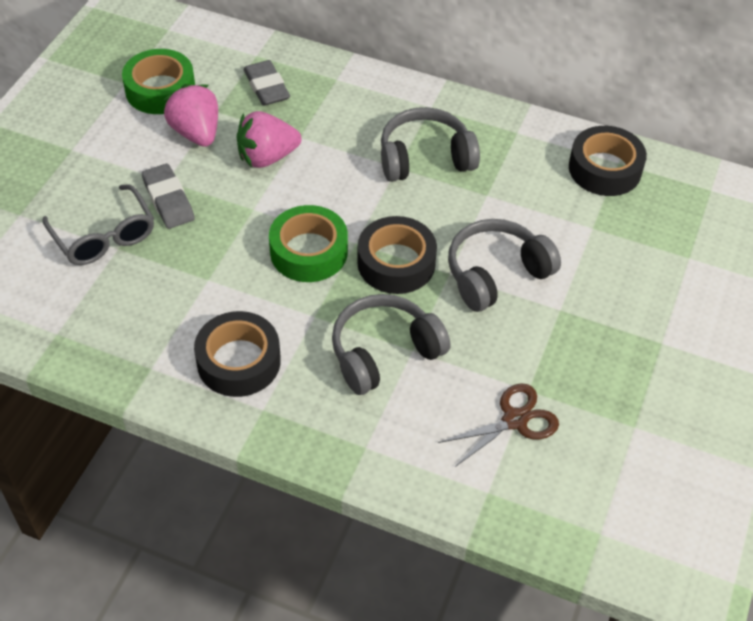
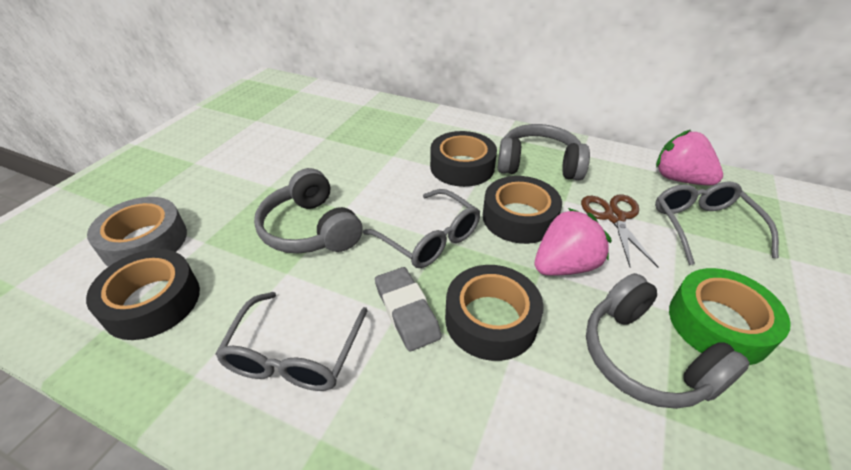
black tape: 3 -> 4
green tape: 2 -> 1
grey eraser: 2 -> 1
grey glasses: 1 -> 3
grey tape: 0 -> 1

